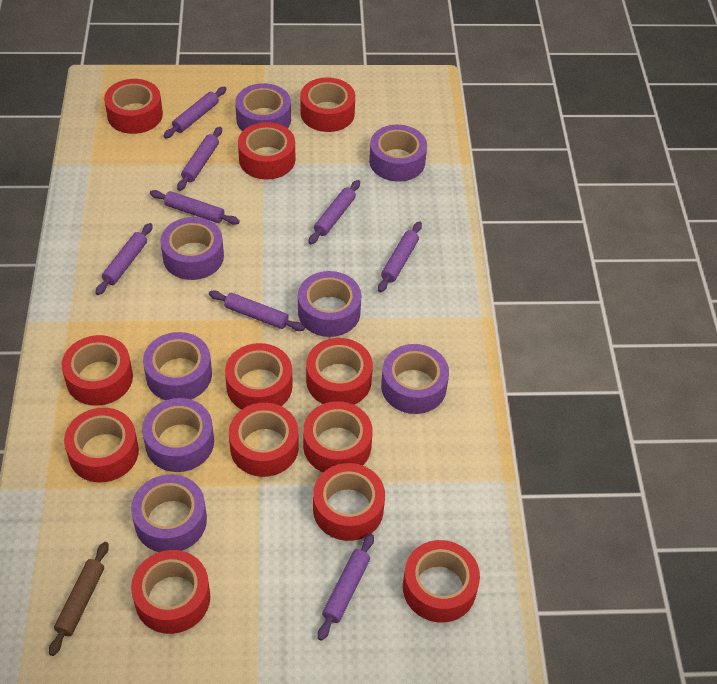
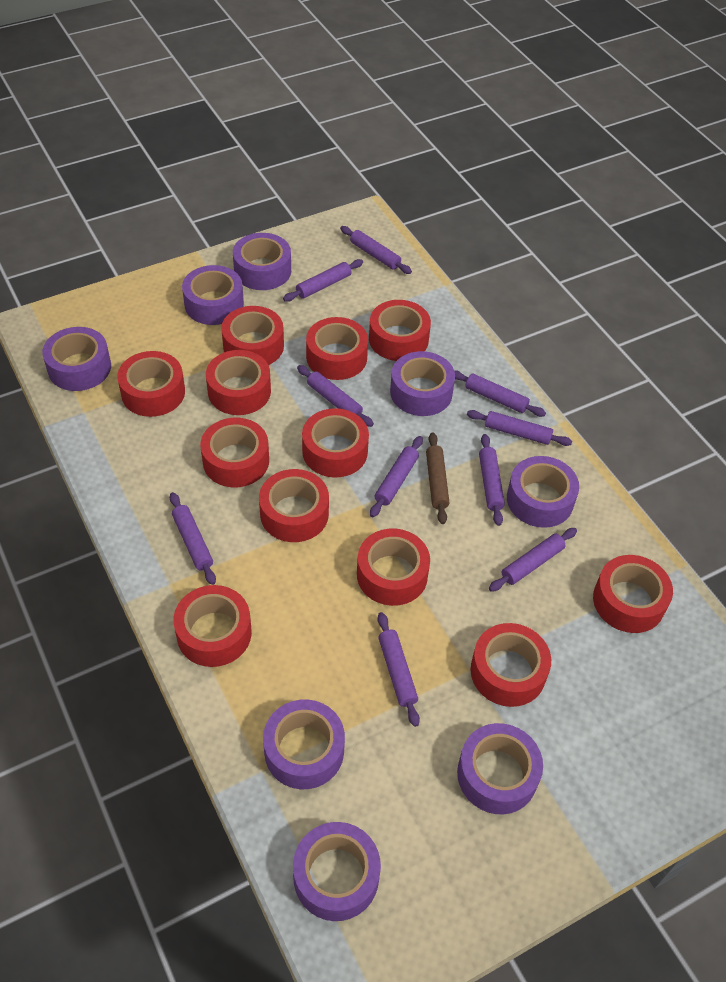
purple rolling pin: 8 -> 10

